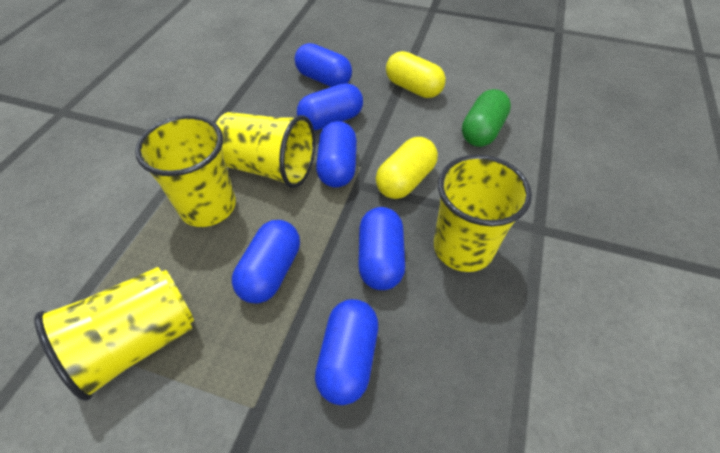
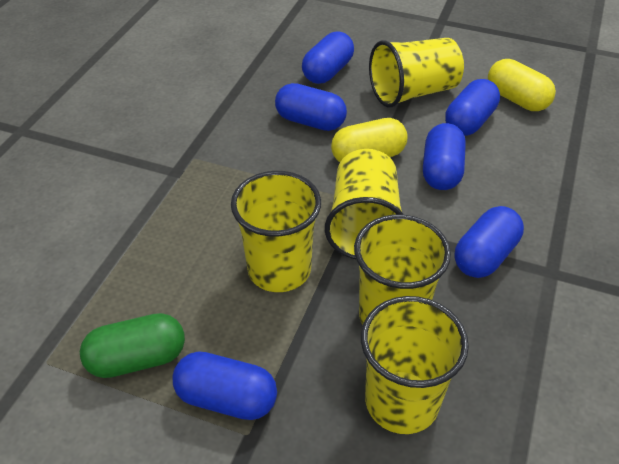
yellow cup: 4 -> 5

